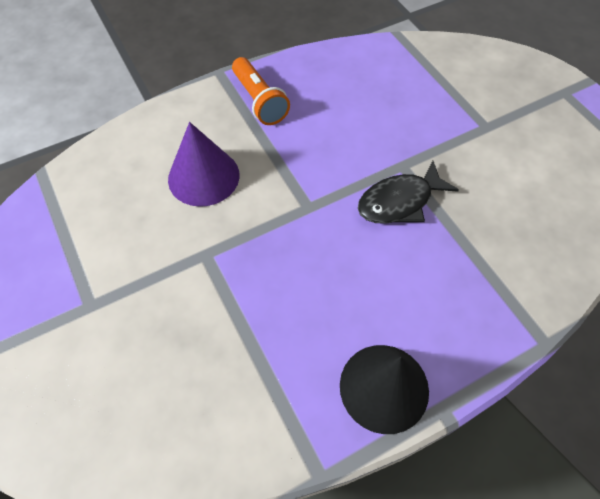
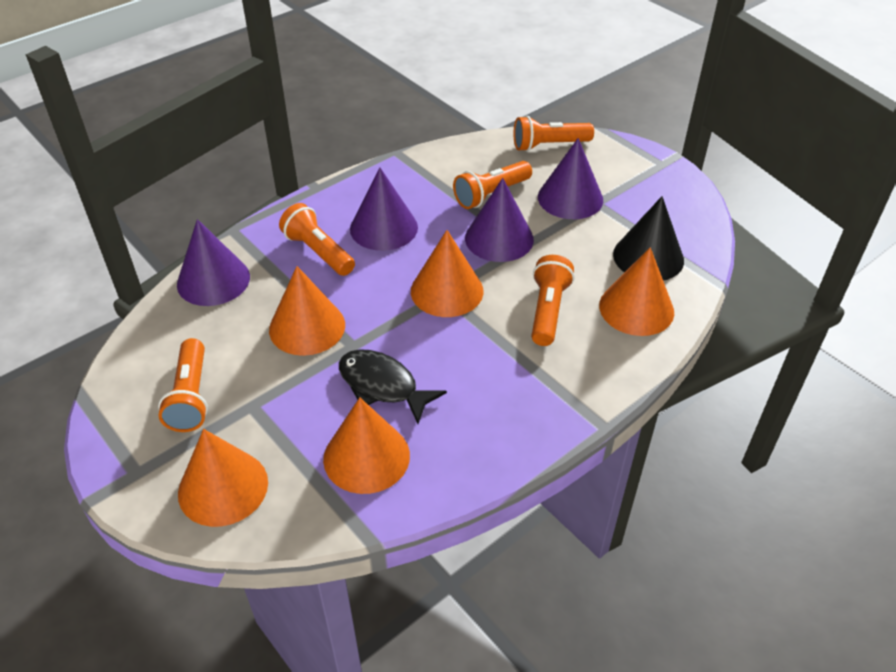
orange cone: 0 -> 5
orange flashlight: 1 -> 5
purple cone: 1 -> 4

